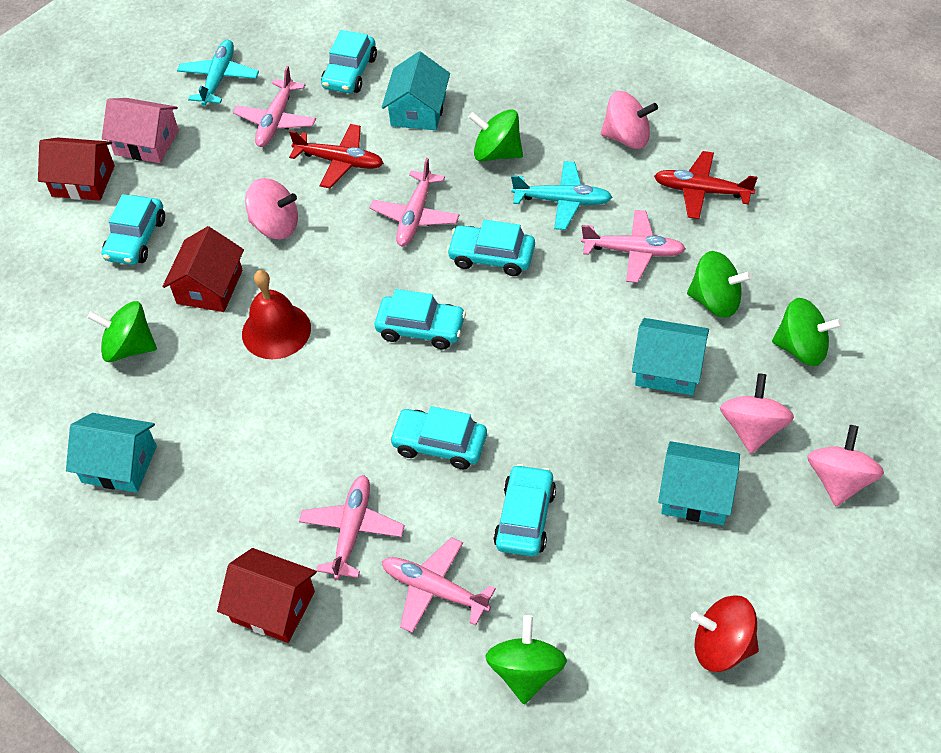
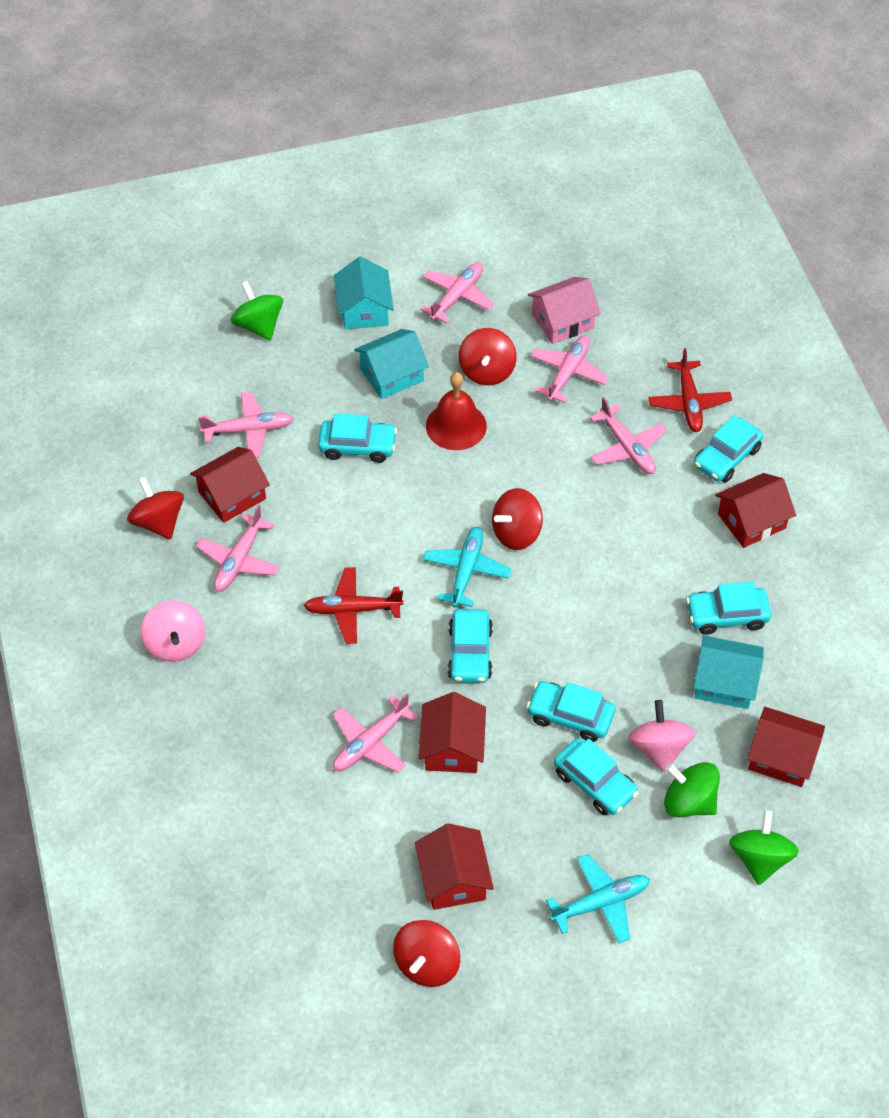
green spinning top: 5 -> 3
pink plane: 5 -> 6
pink spinning top: 4 -> 2
red house: 3 -> 5
red spinning top: 1 -> 4
turquoise house: 4 -> 3

